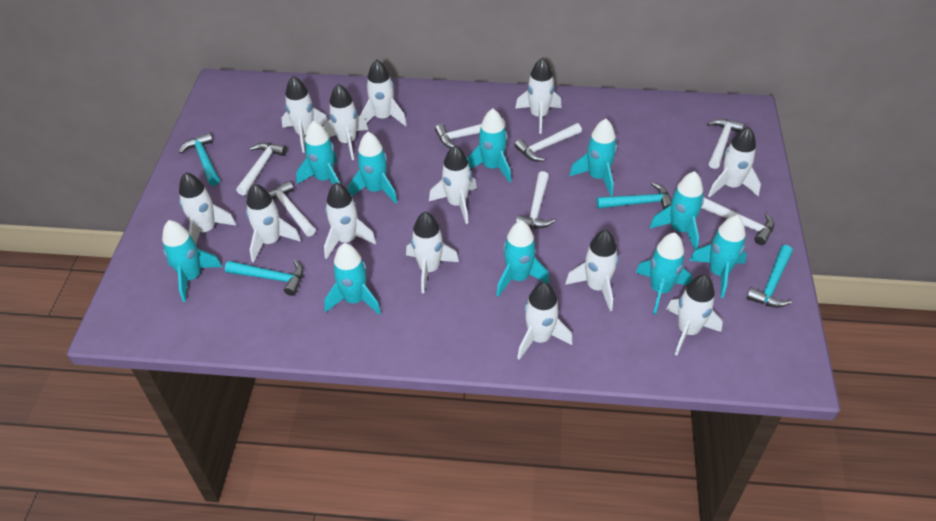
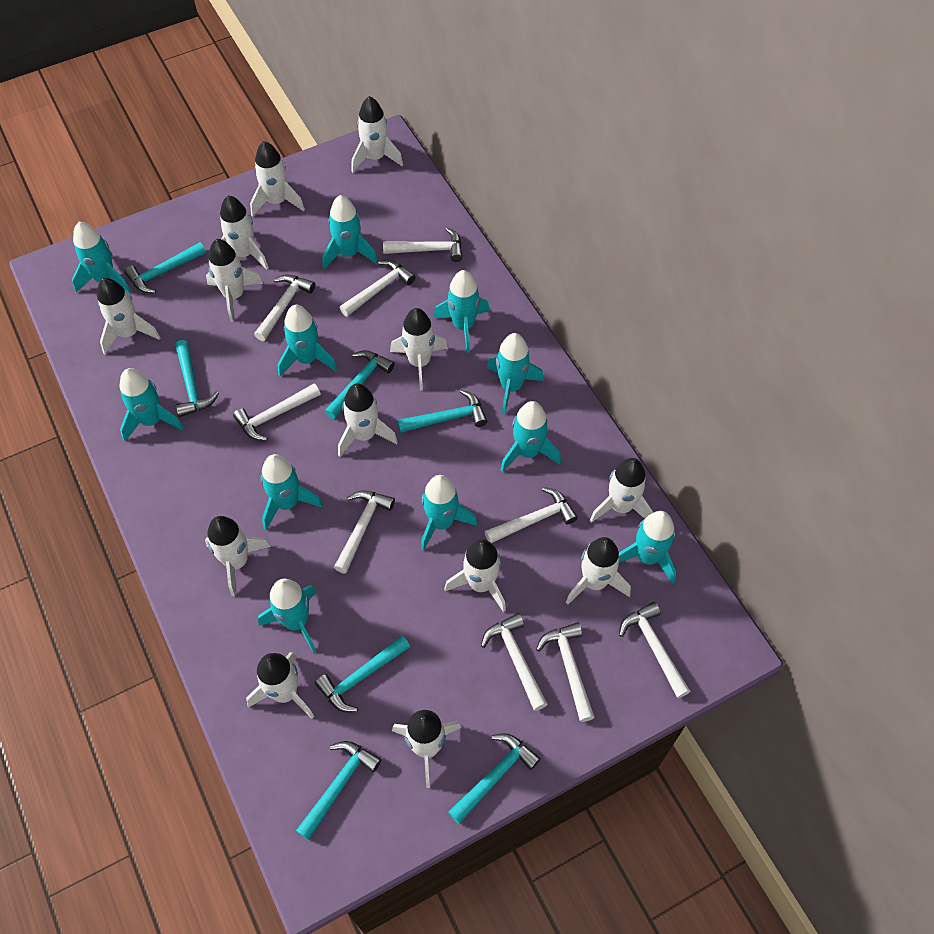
turquoise hammer: 4 -> 7
turquoise rocket: 10 -> 11
white hammer: 7 -> 9

